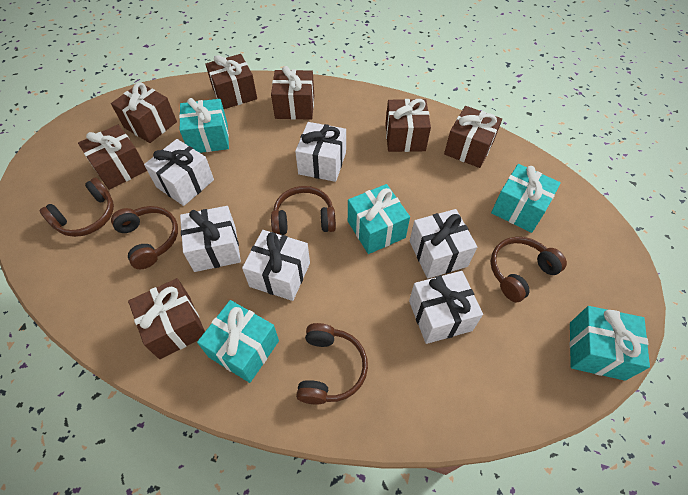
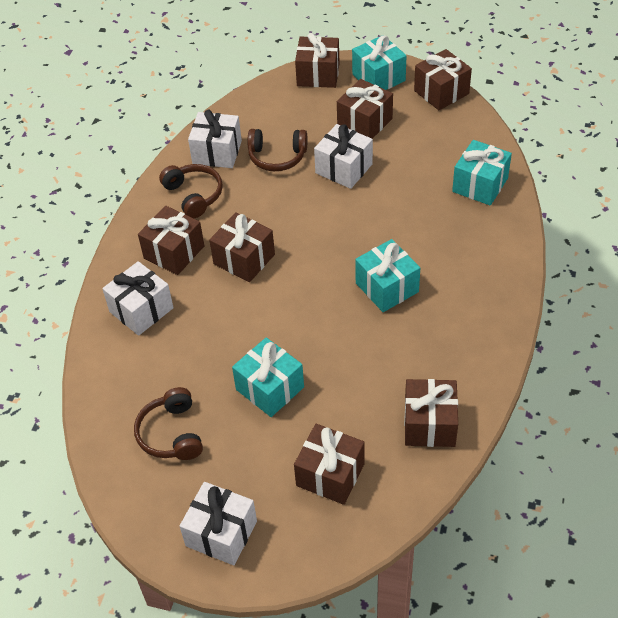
brown headphones: 5 -> 3
turquoise gift: 5 -> 4
white gift: 6 -> 4

